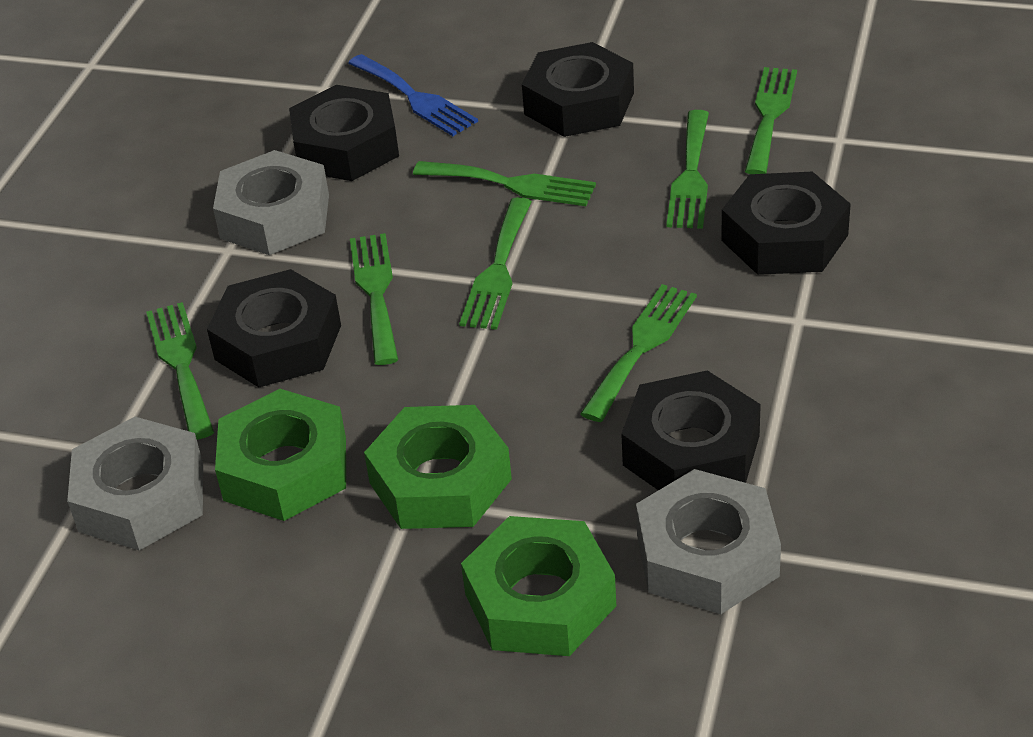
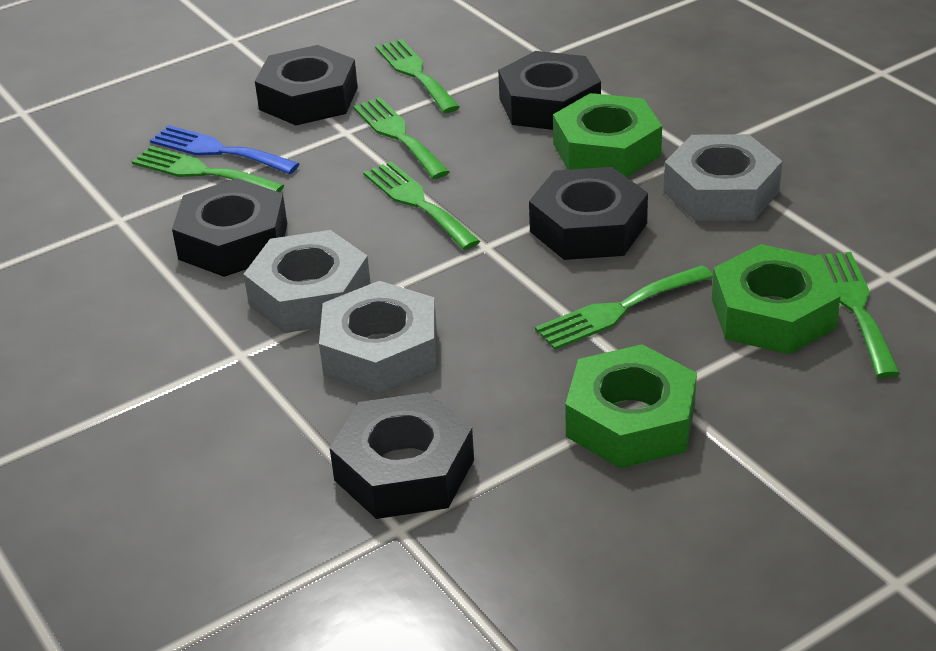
green fork: 7 -> 6

